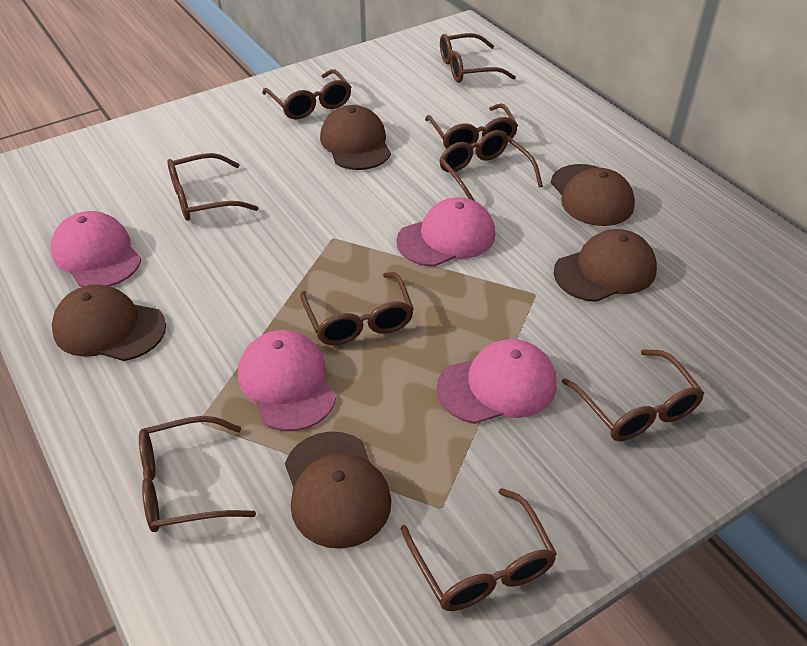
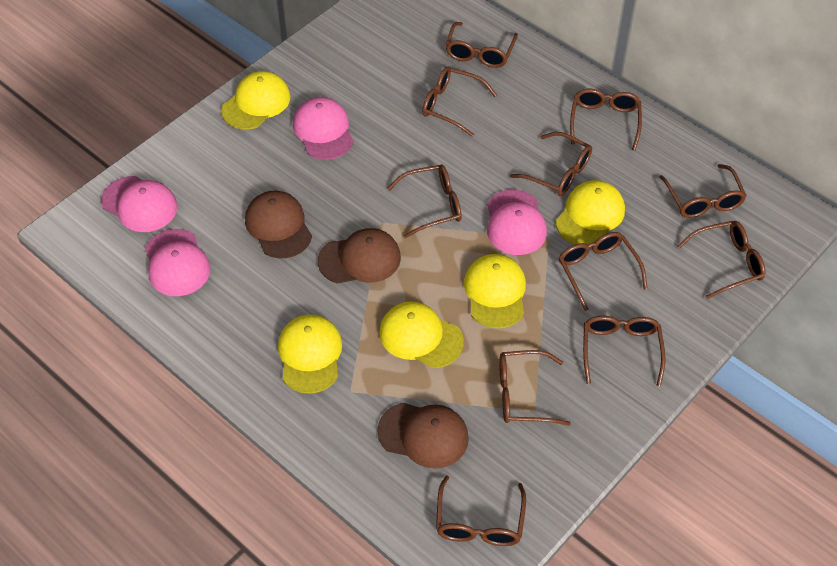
brown cap: 5 -> 3
brown glasses: 9 -> 11
yellow cap: 0 -> 5

